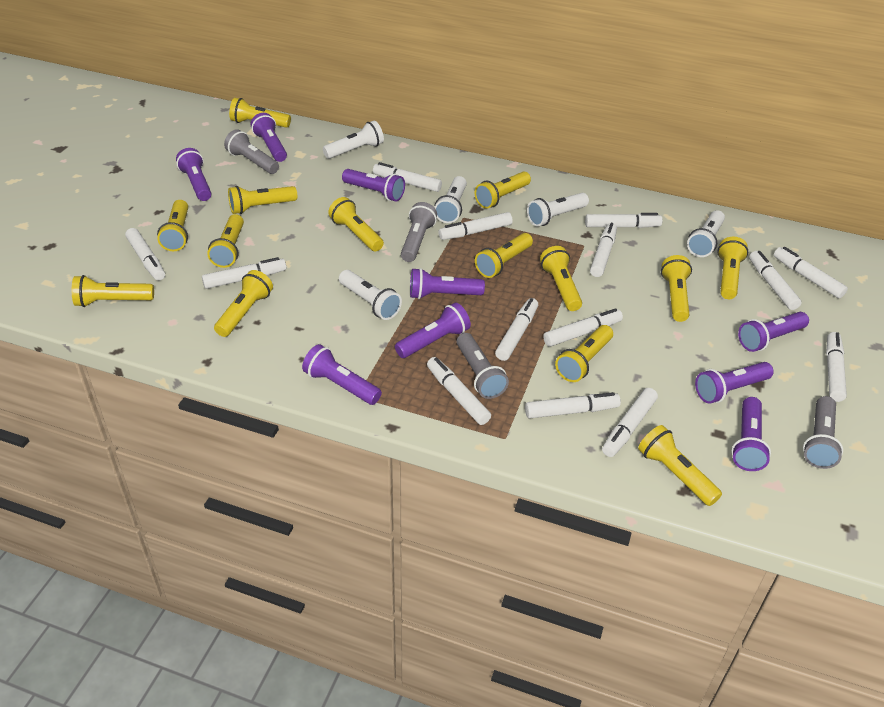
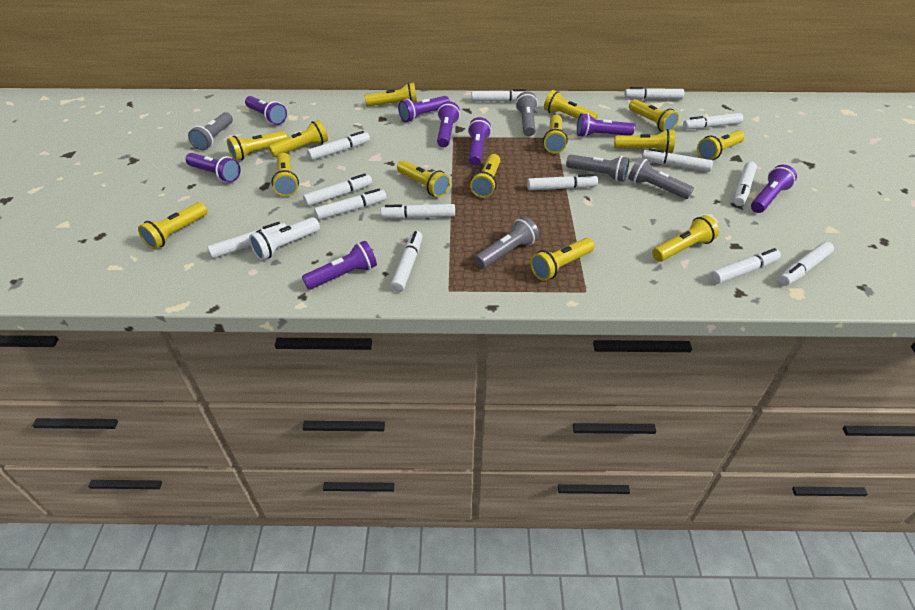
grey flashlight: 4 -> 5
purple flashlight: 9 -> 8
white flashlight: 5 -> 1

